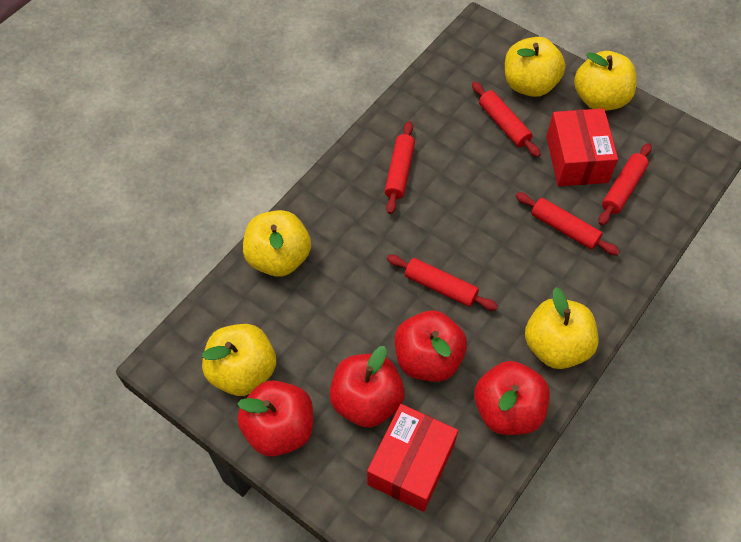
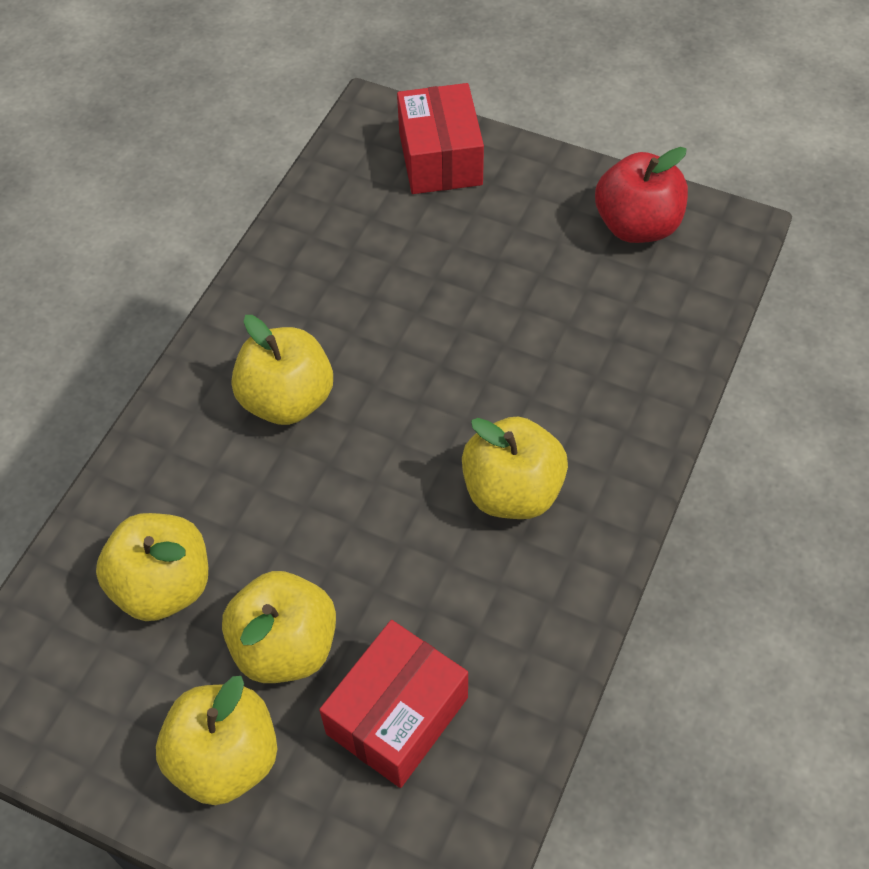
red apple: 4 -> 1
red rolling pin: 5 -> 0

